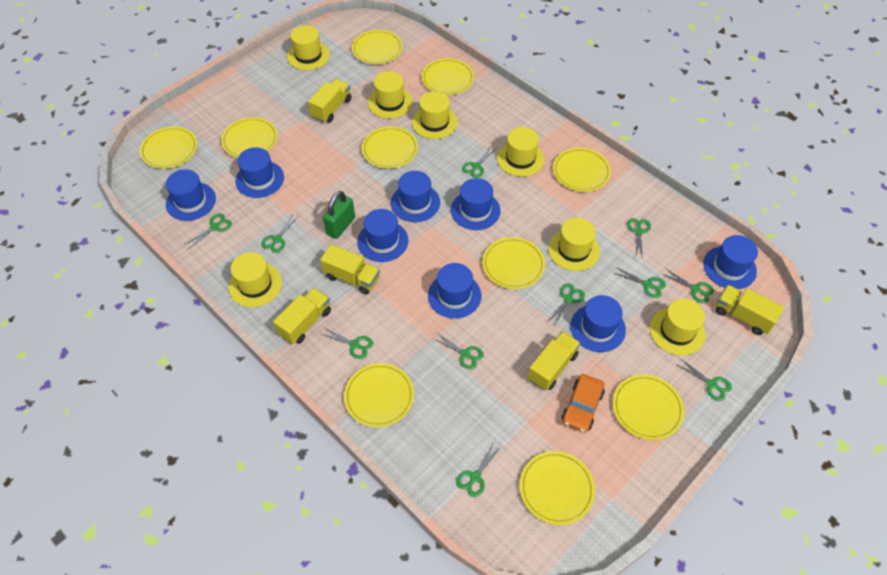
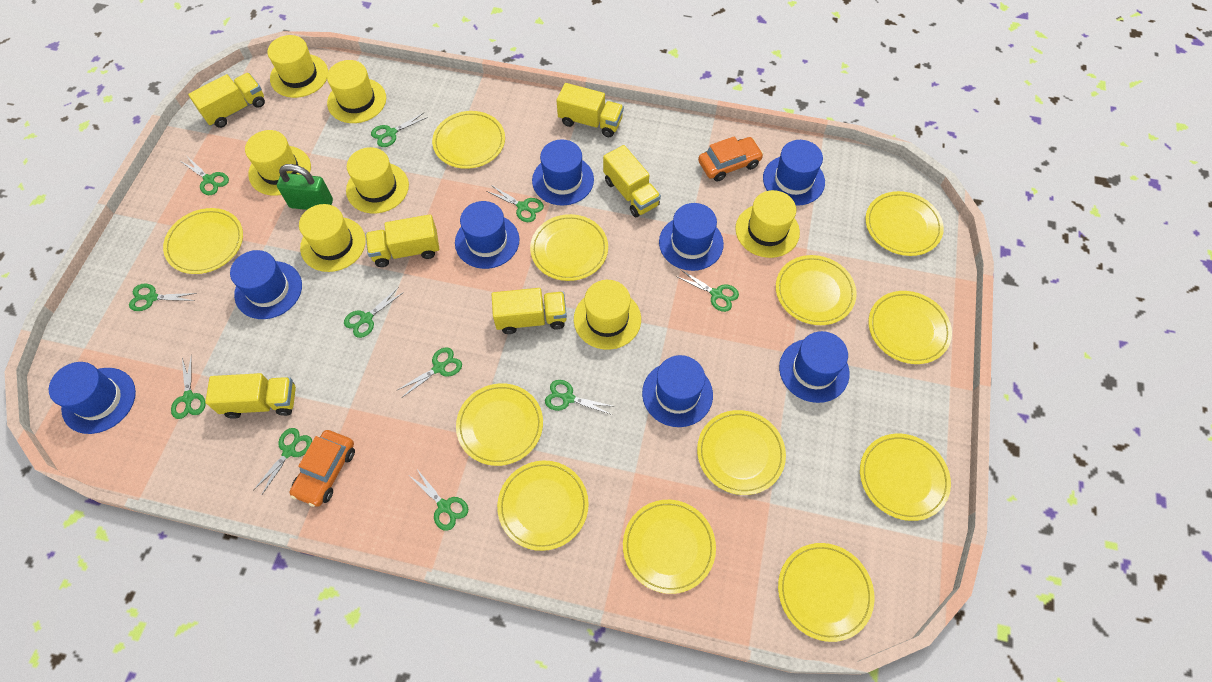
orange car: 1 -> 2
yellow plate: 10 -> 12
yellow truck: 5 -> 6

